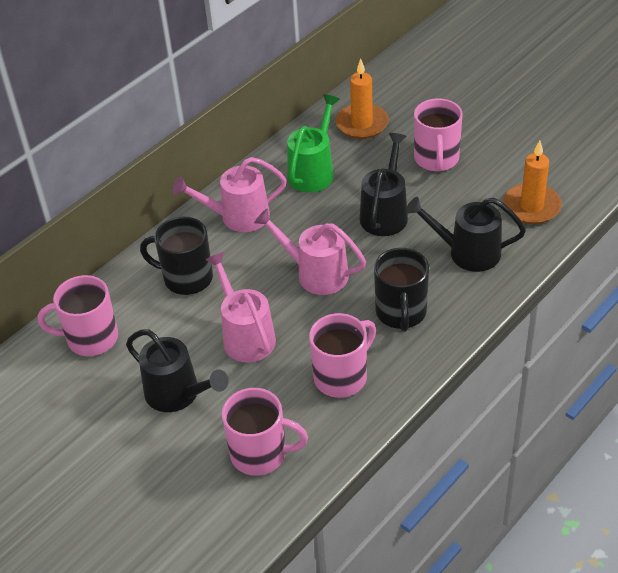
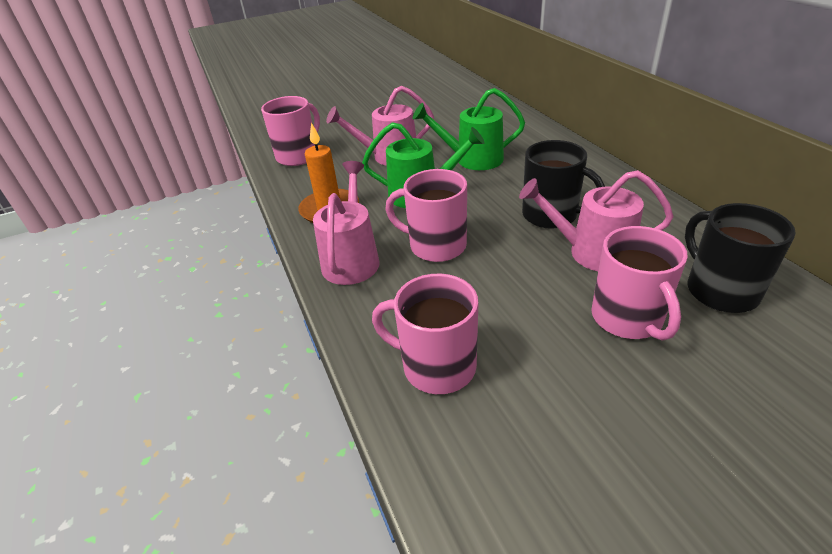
black watering can: 3 -> 0
green watering can: 1 -> 2
orange candle: 2 -> 1

